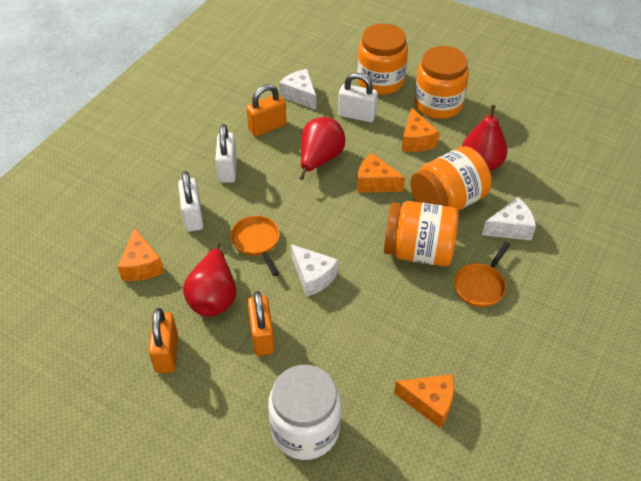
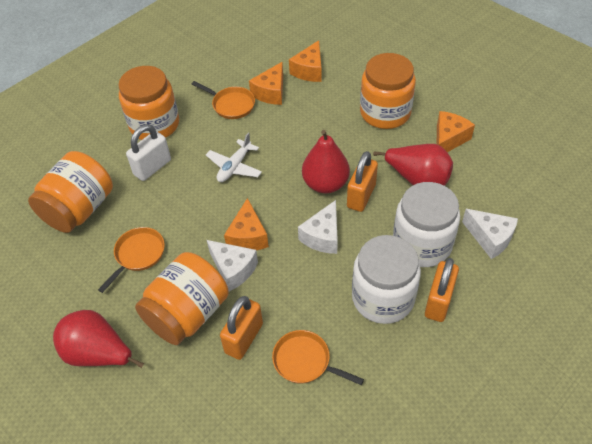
orange pan: 2 -> 3
white jar: 1 -> 2
white padlock: 3 -> 1
white plane: 0 -> 1

